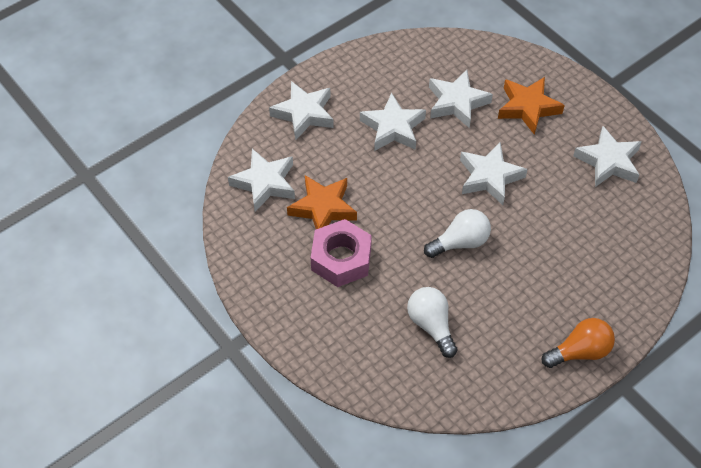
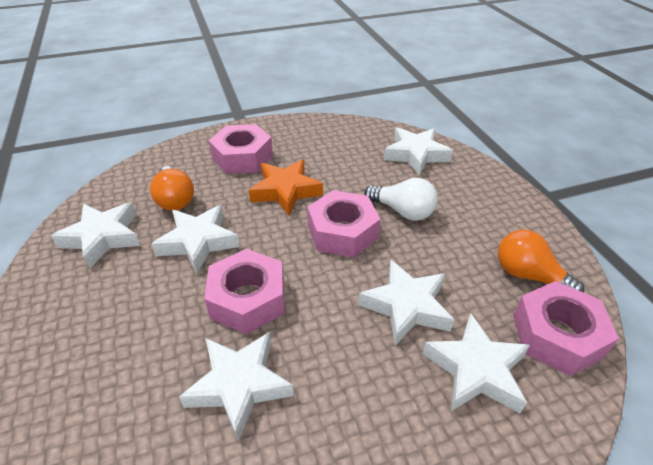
orange light bulb: 1 -> 2
orange star: 2 -> 1
pink nut: 1 -> 4
white light bulb: 2 -> 1

